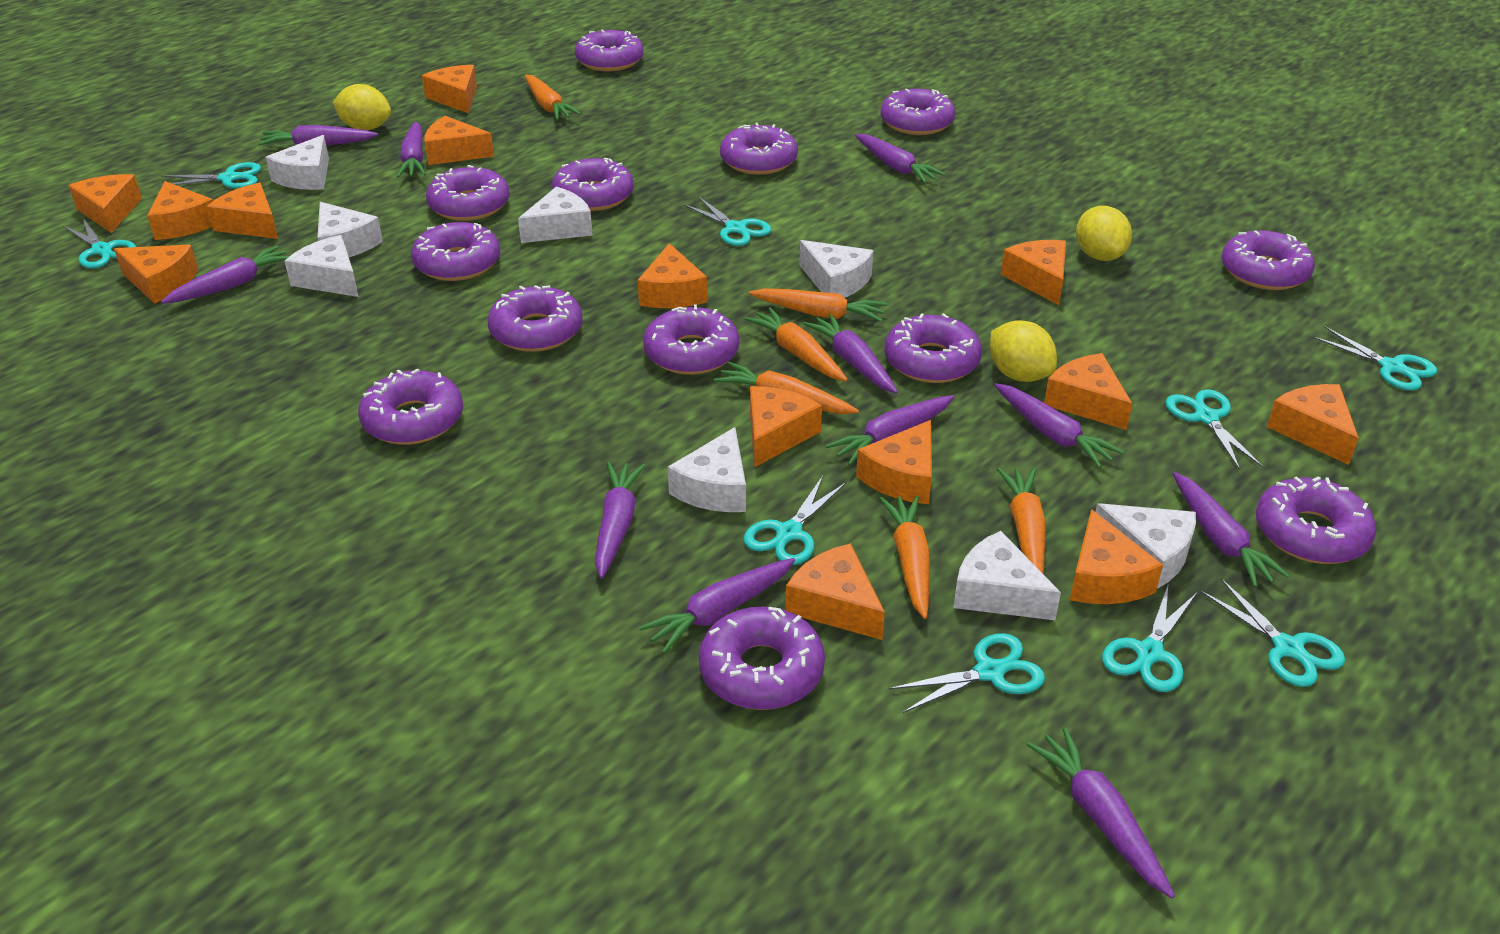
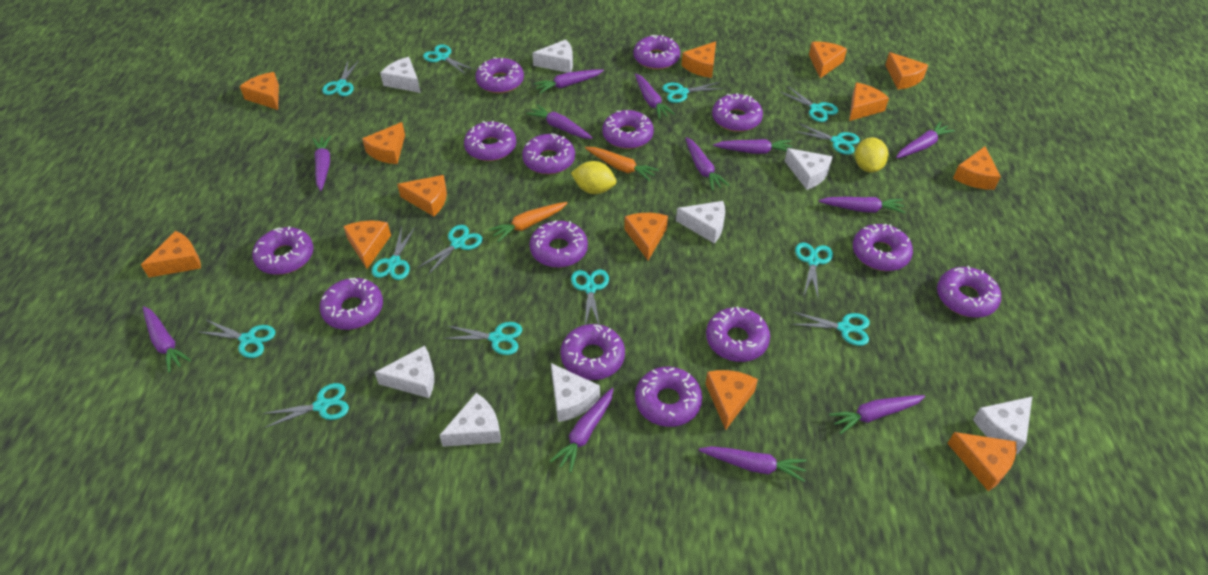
orange carrot: 6 -> 2
orange cheese: 14 -> 13
purple carrot: 11 -> 12
purple donut: 13 -> 14
turquoise scissors: 9 -> 13
yellow lemon: 3 -> 2

